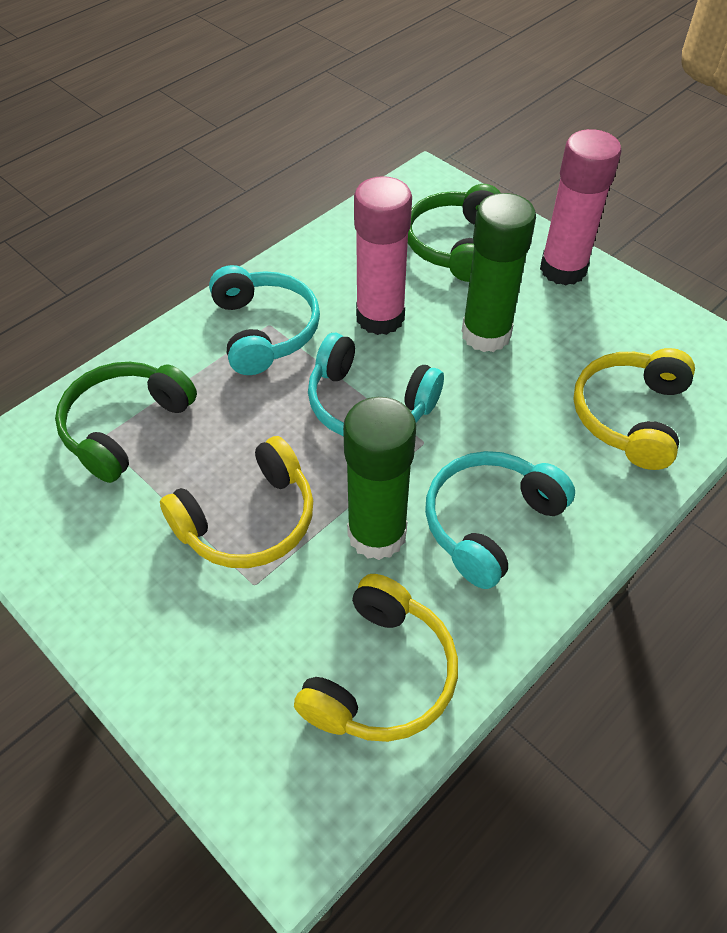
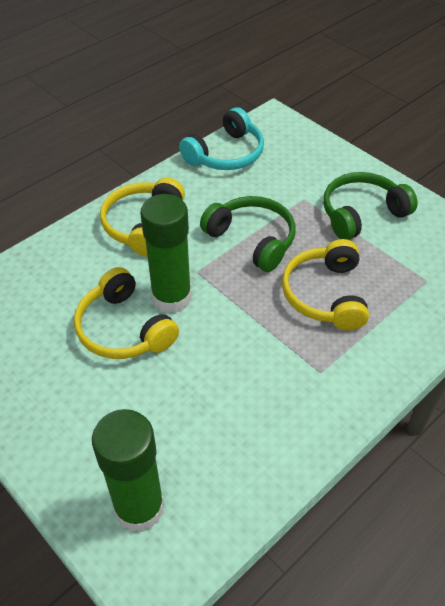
pink glue stick: 2 -> 0
turquoise headphones: 3 -> 1

